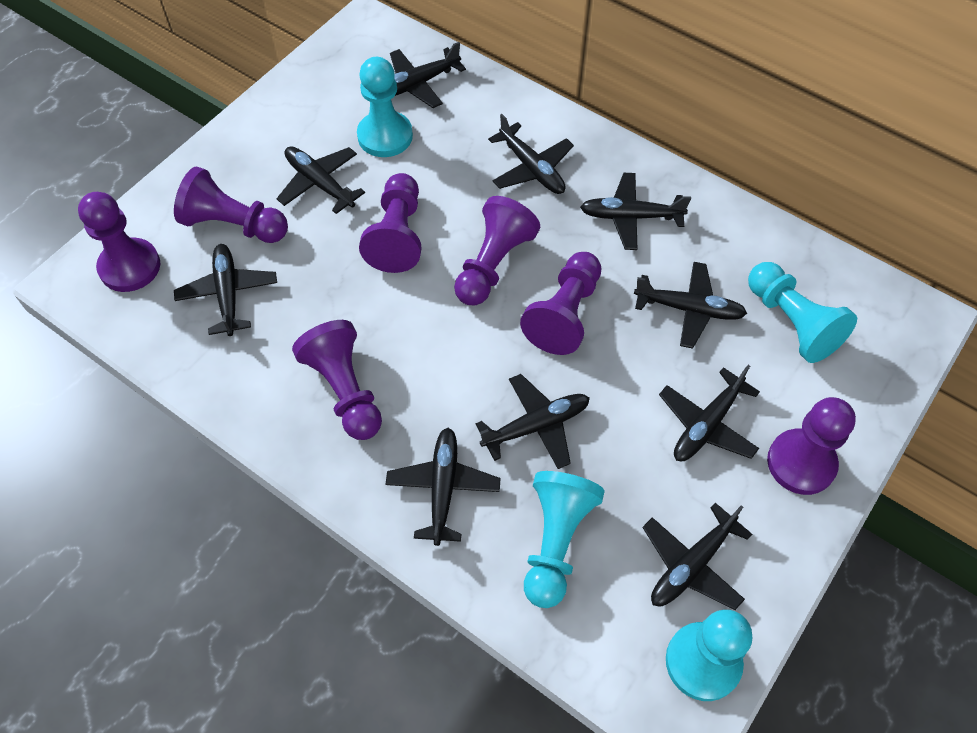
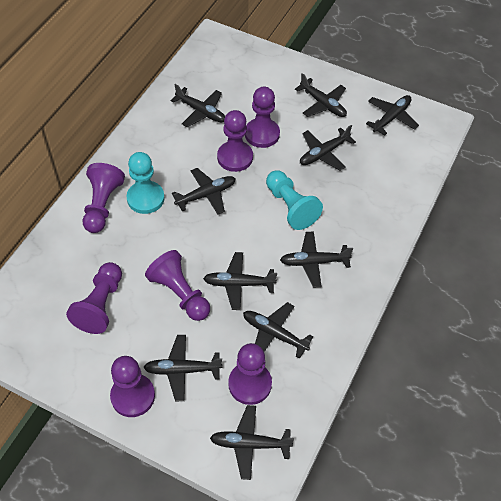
turquoise pawn: 4 -> 2

